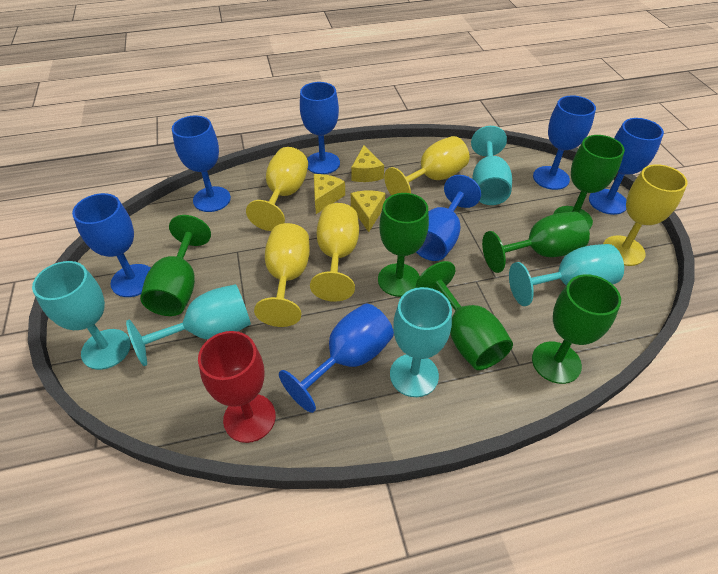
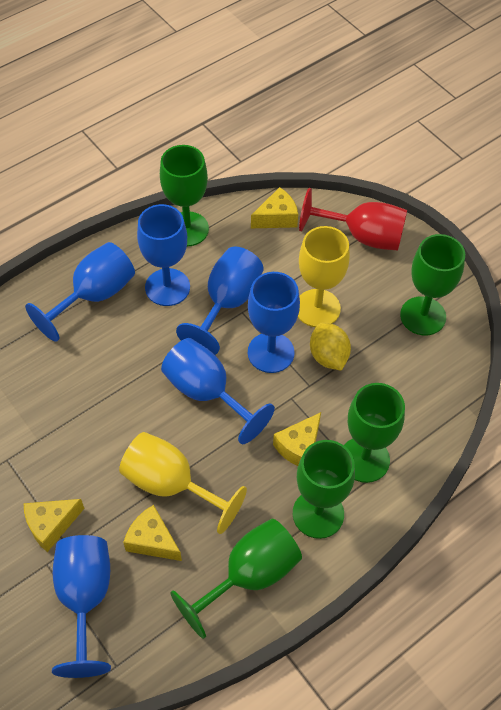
blue goblet: 7 -> 6
green goblet: 6 -> 5
turquoise goblet: 5 -> 0
yellow cheese: 3 -> 4
yellow goblet: 5 -> 2
yellow lemon: 0 -> 1

